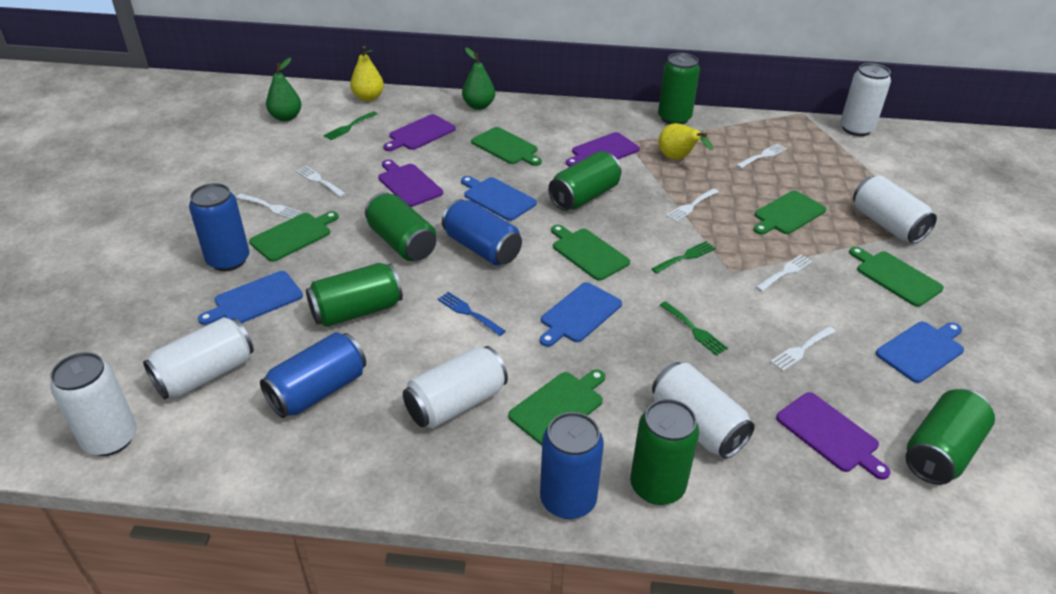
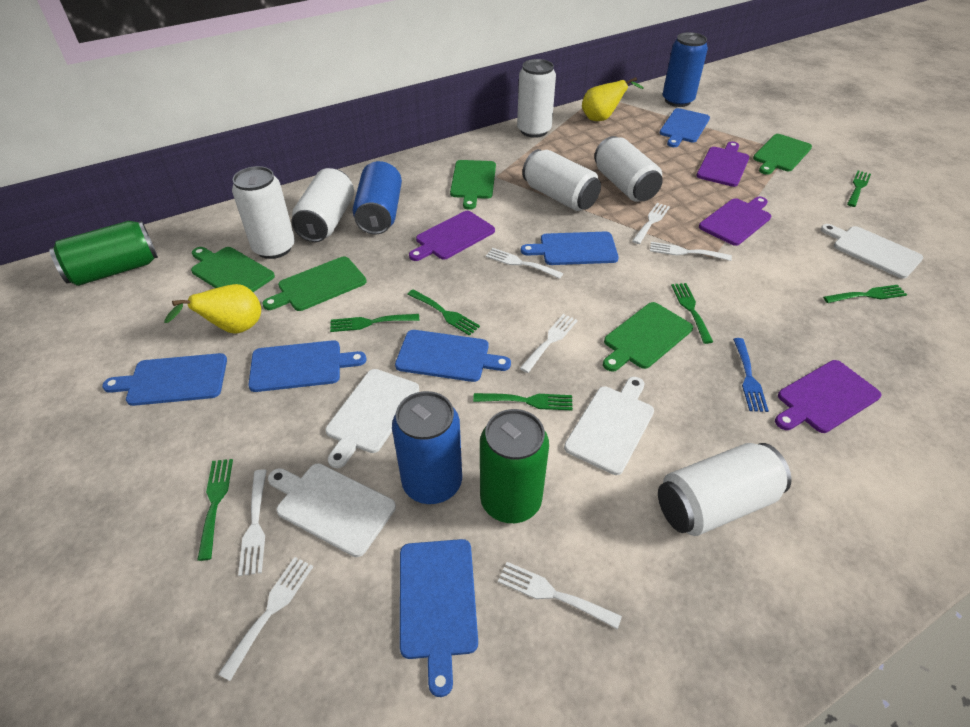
blue can: 4 -> 3
blue cutting board: 4 -> 6
green can: 6 -> 2
green cutting board: 6 -> 5
green fork: 3 -> 7
green pear: 2 -> 0
white cutting board: 0 -> 4
white fork: 6 -> 7

